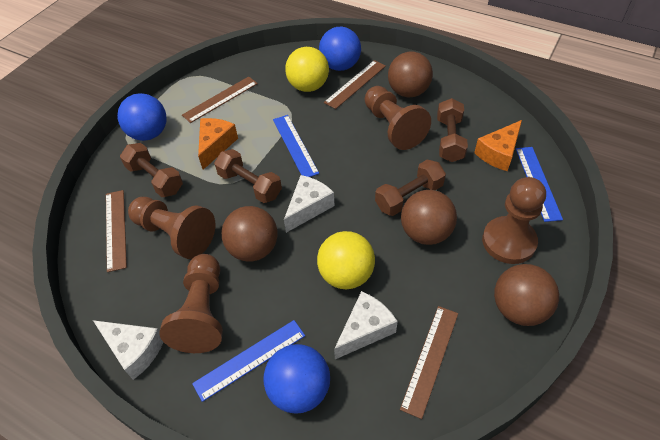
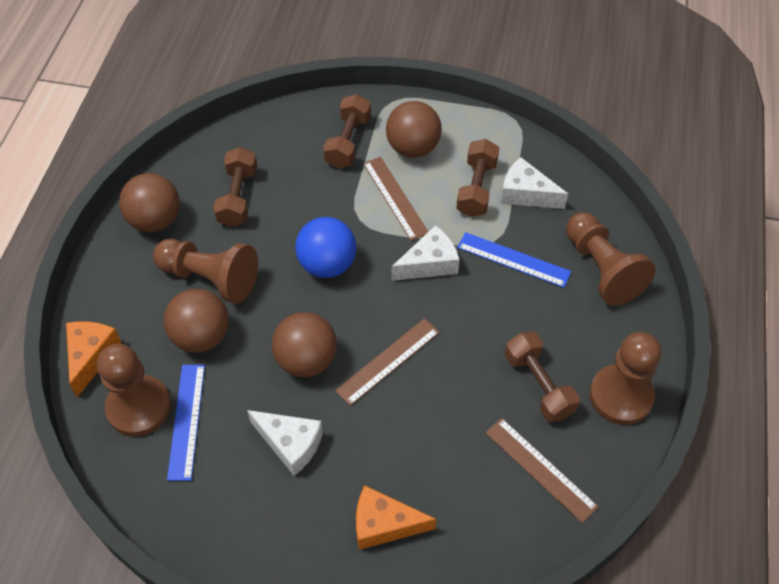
blue ball: 3 -> 1
blue ruler: 3 -> 2
brown ruler: 4 -> 3
yellow ball: 2 -> 0

